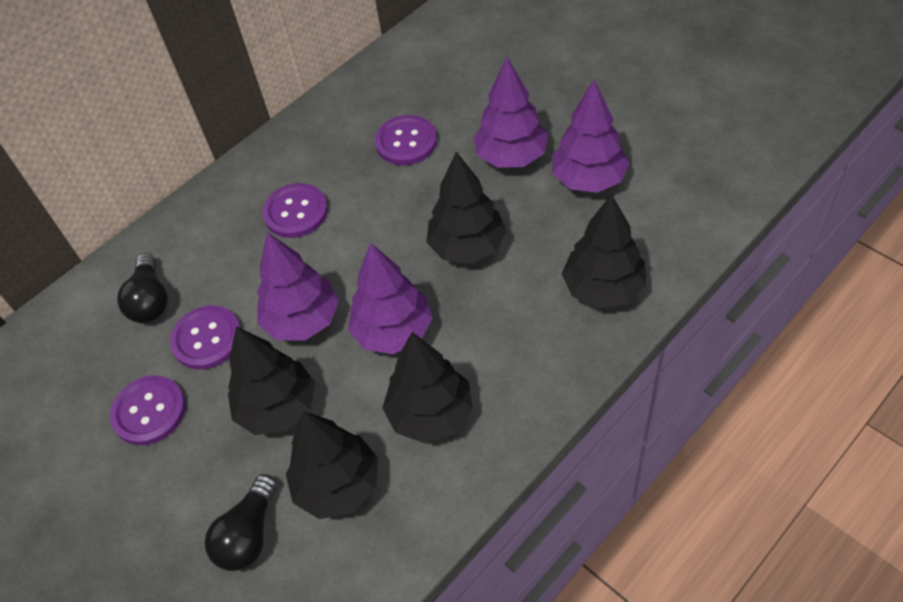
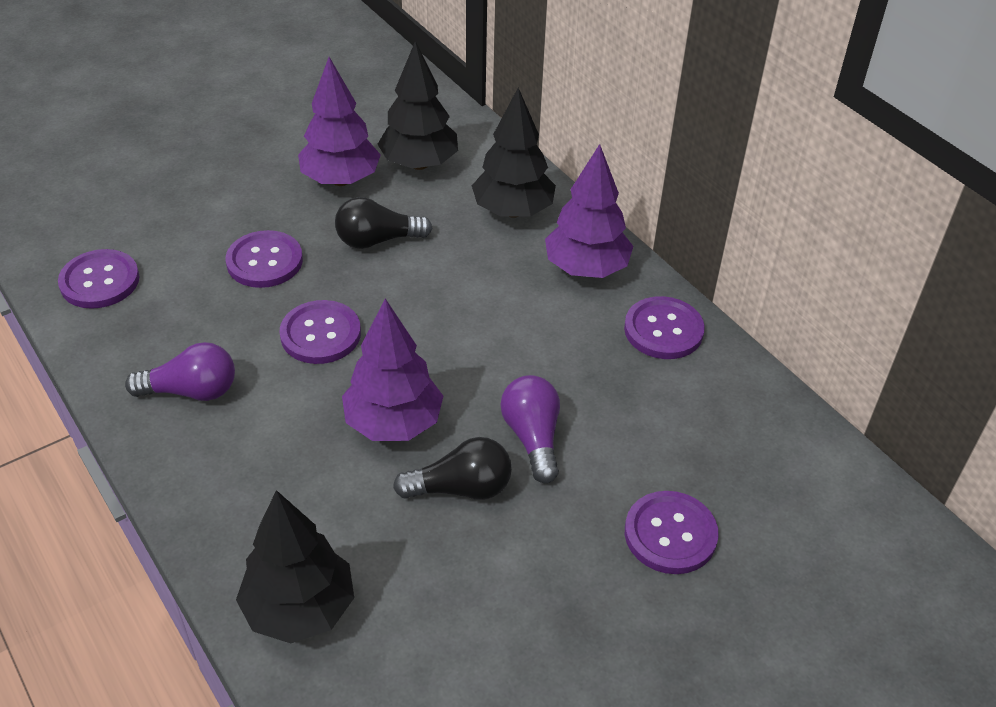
black tree: 5 -> 3
purple button: 4 -> 5
purple light bulb: 0 -> 2
purple tree: 4 -> 3

